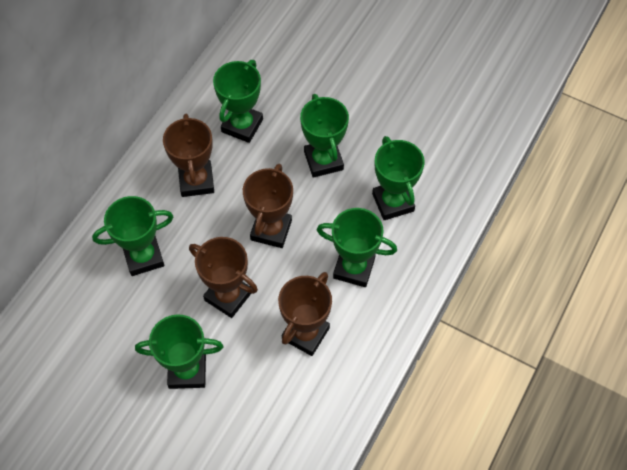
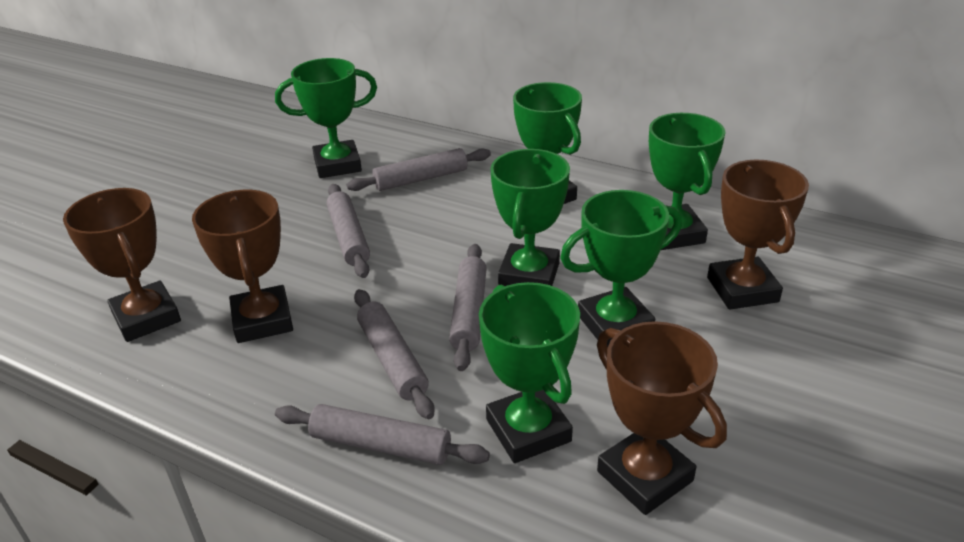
grey rolling pin: 0 -> 5

